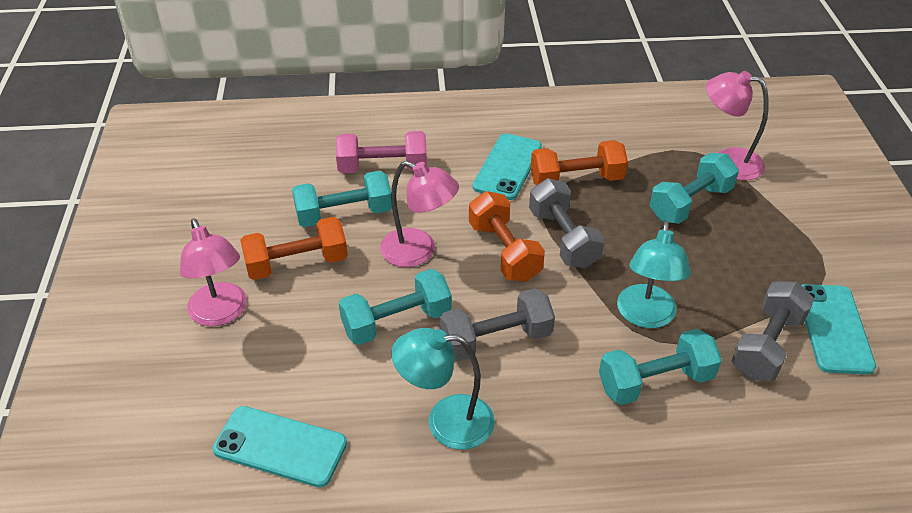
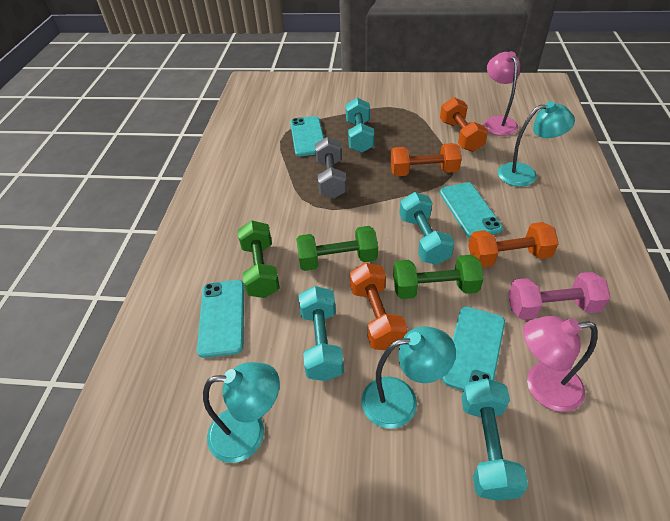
green dumbbell: 0 -> 3
grey dumbbell: 3 -> 1
orange dumbbell: 3 -> 4
pink lamp: 3 -> 2
turquoise lamp: 2 -> 3
turquoise phone: 3 -> 4

